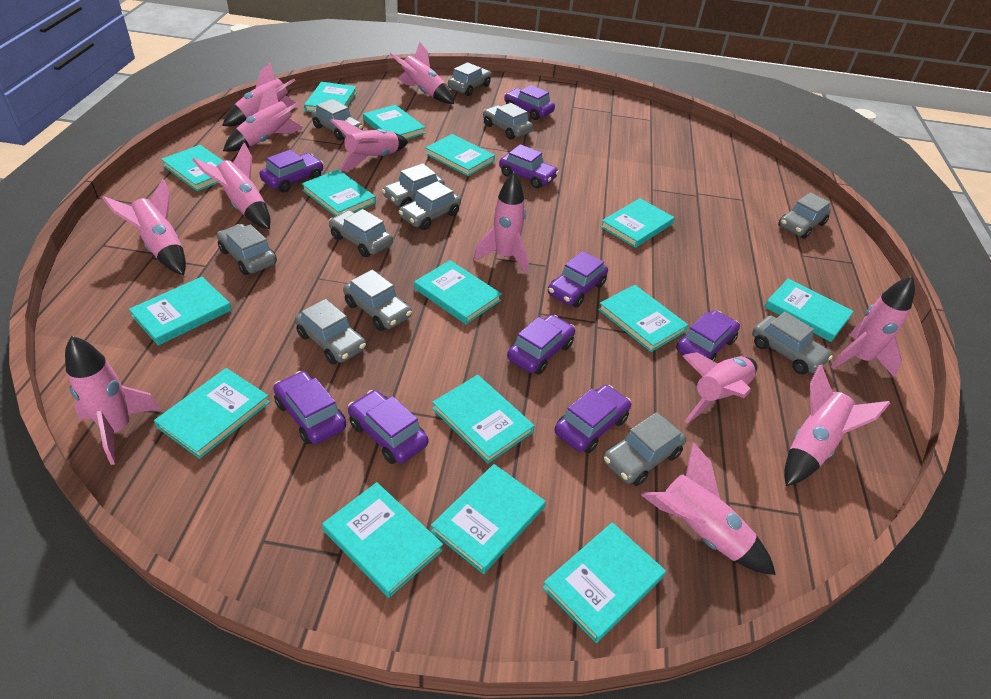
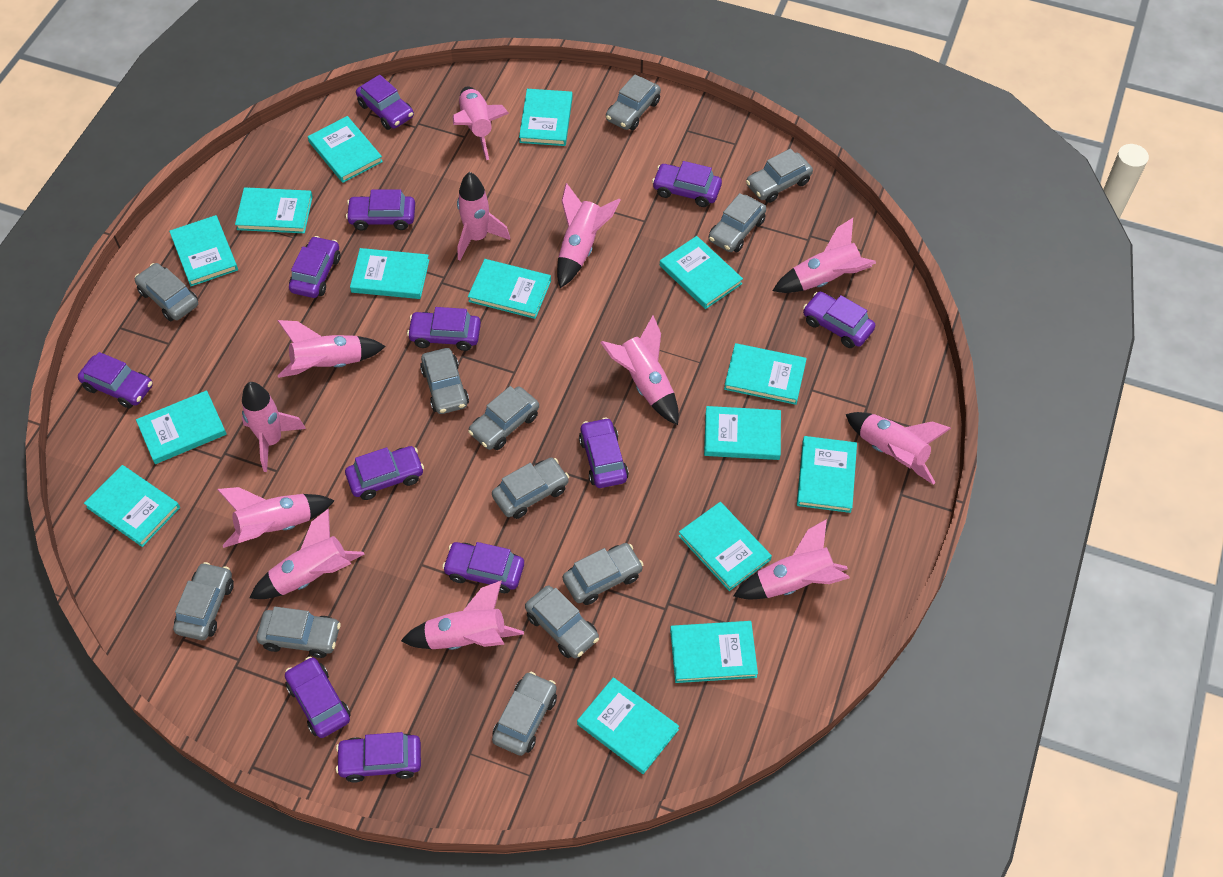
purple car: 9 -> 12

